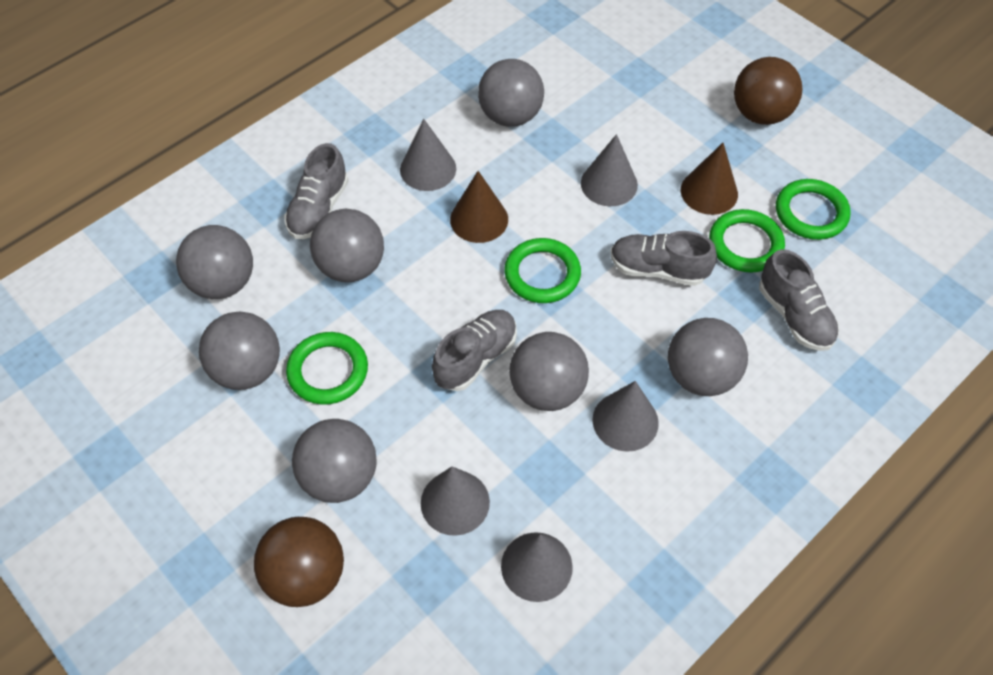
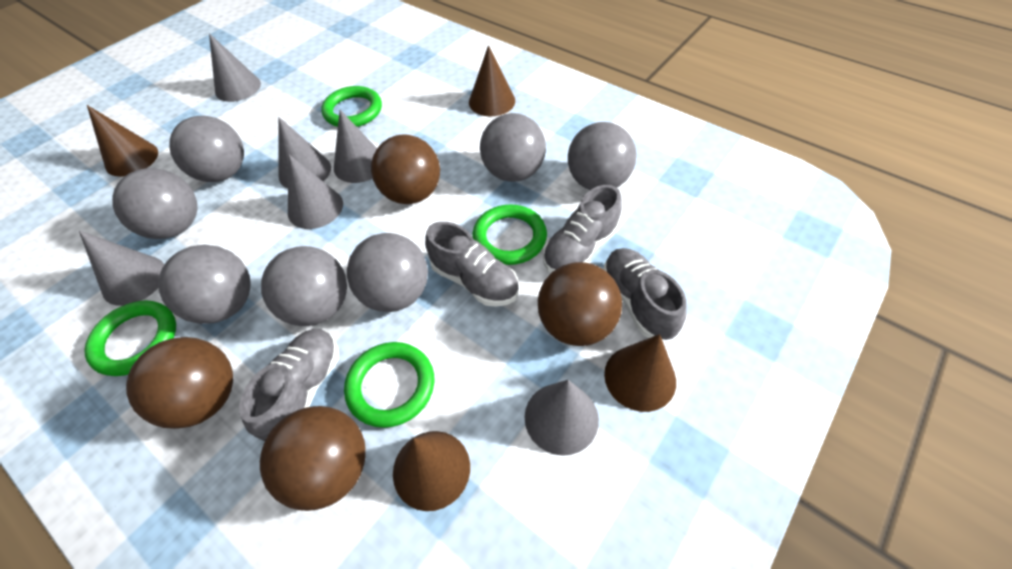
brown ball: 2 -> 4
brown cone: 2 -> 4
grey cone: 5 -> 6

